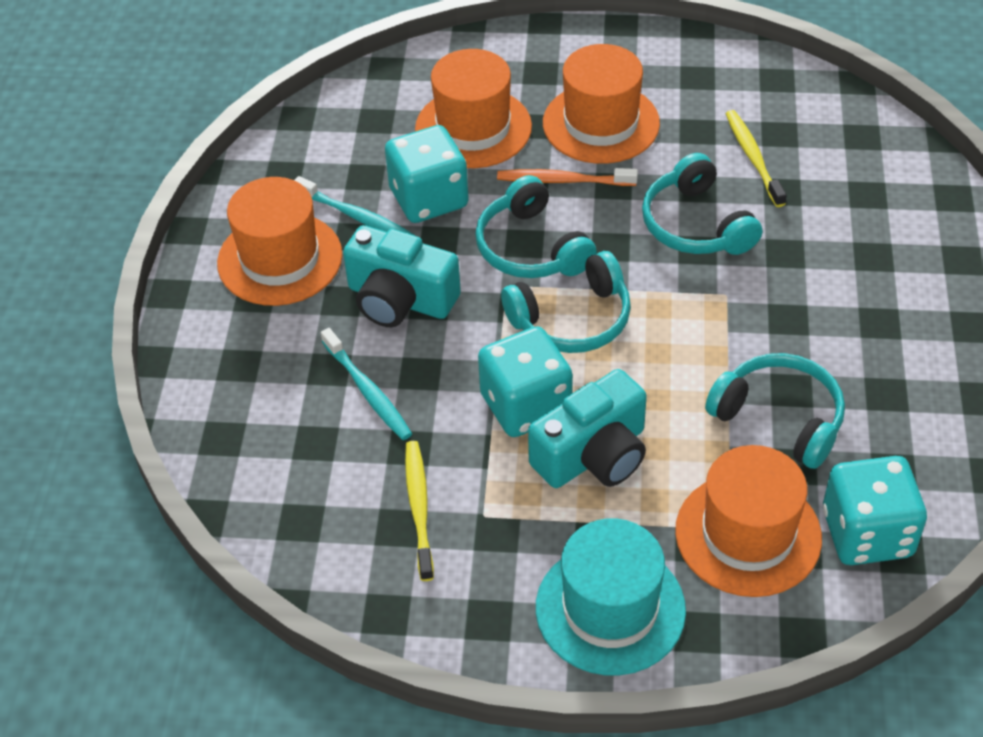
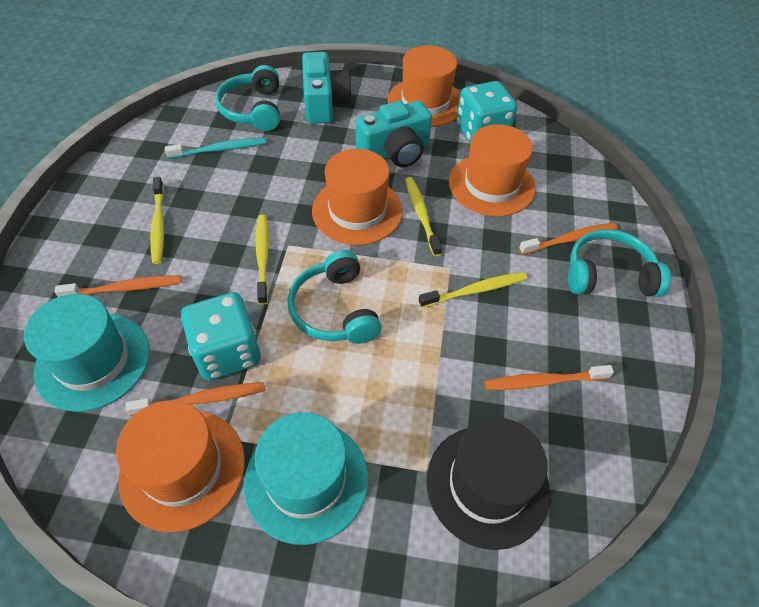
black hat: 0 -> 1
orange toothbrush: 1 -> 4
turquoise dice: 3 -> 2
turquoise hat: 1 -> 2
turquoise headphones: 4 -> 3
turquoise toothbrush: 2 -> 1
yellow toothbrush: 2 -> 4

